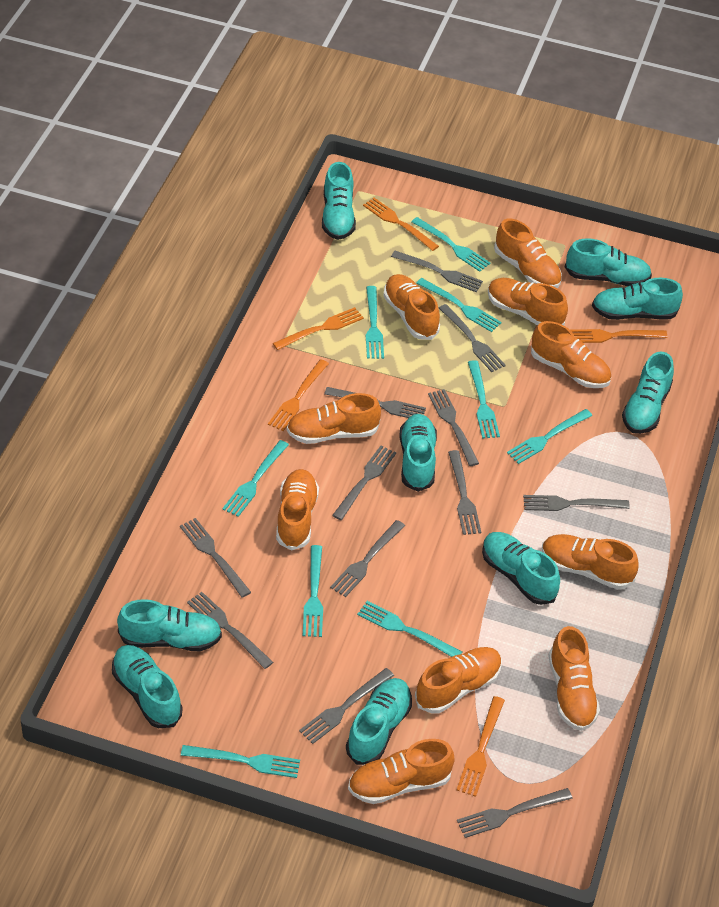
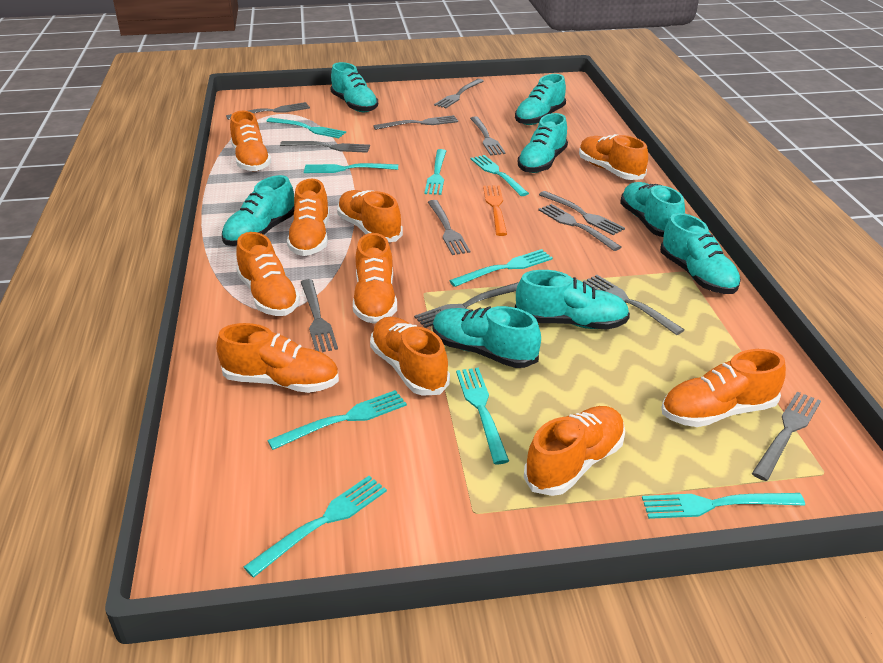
orange fork: 5 -> 1
turquoise shoe: 9 -> 8

